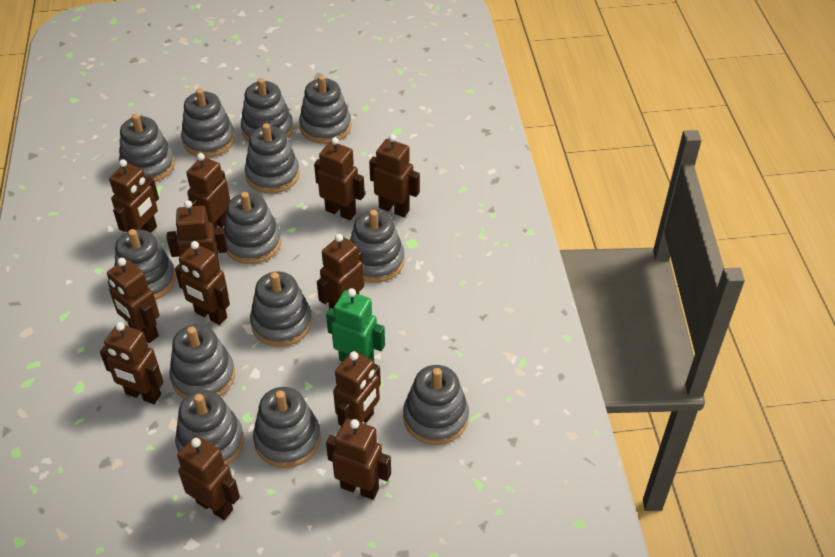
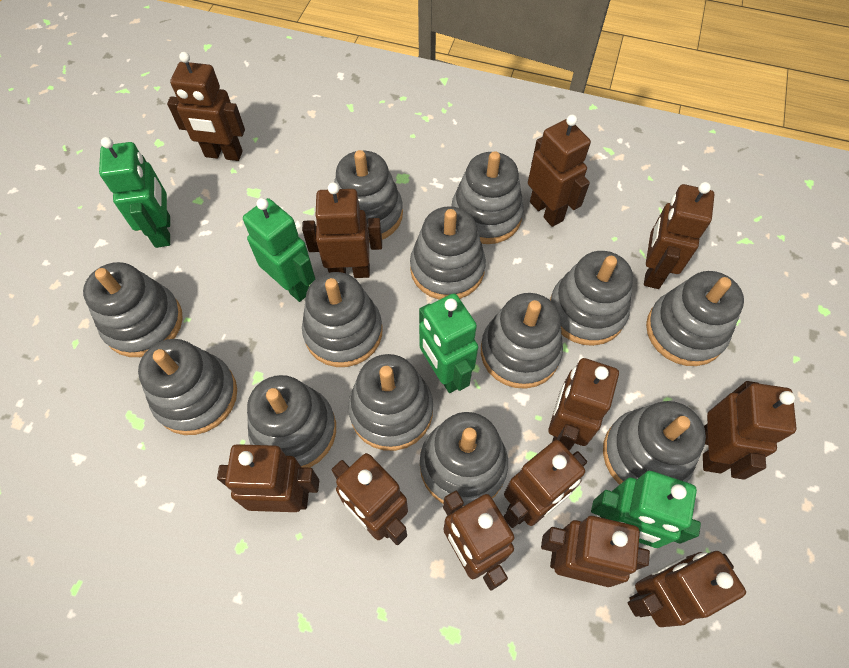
green robot: 1 -> 4

